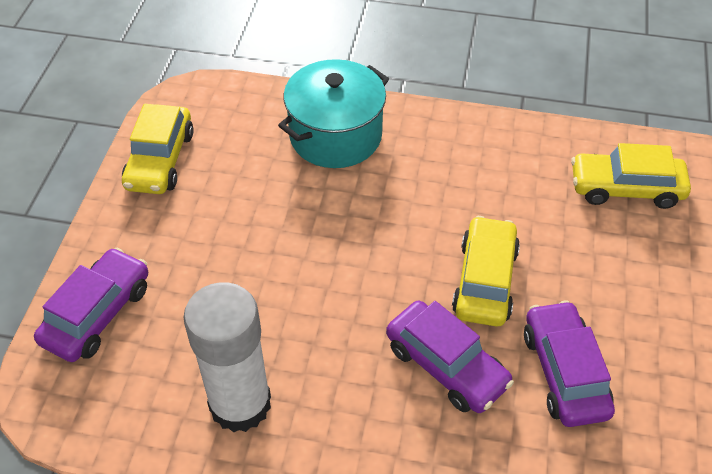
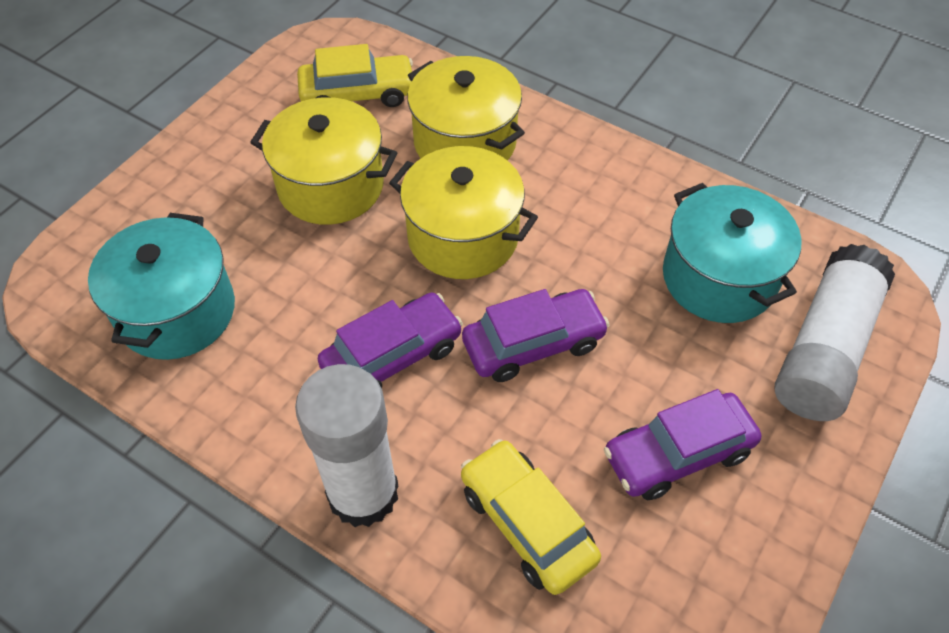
turquoise pot: 1 -> 2
white glue stick: 1 -> 2
yellow car: 3 -> 2
yellow pot: 0 -> 3

